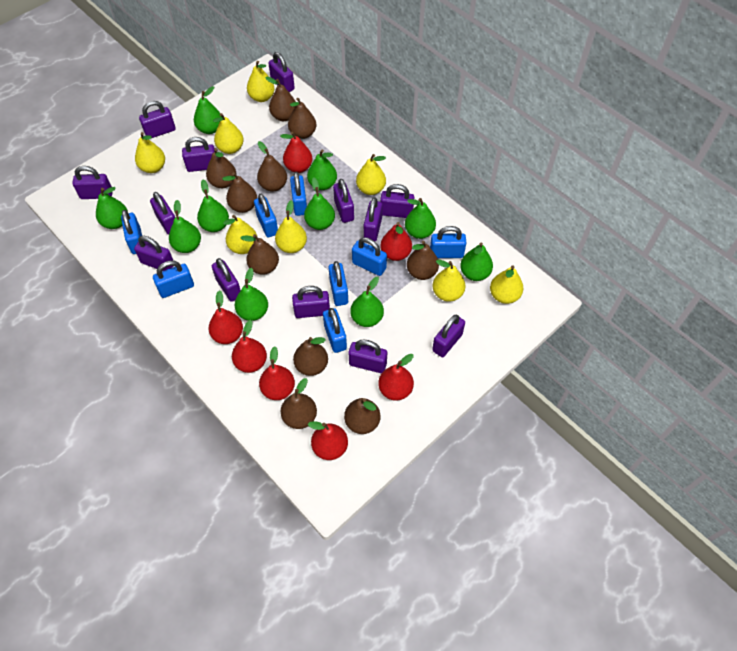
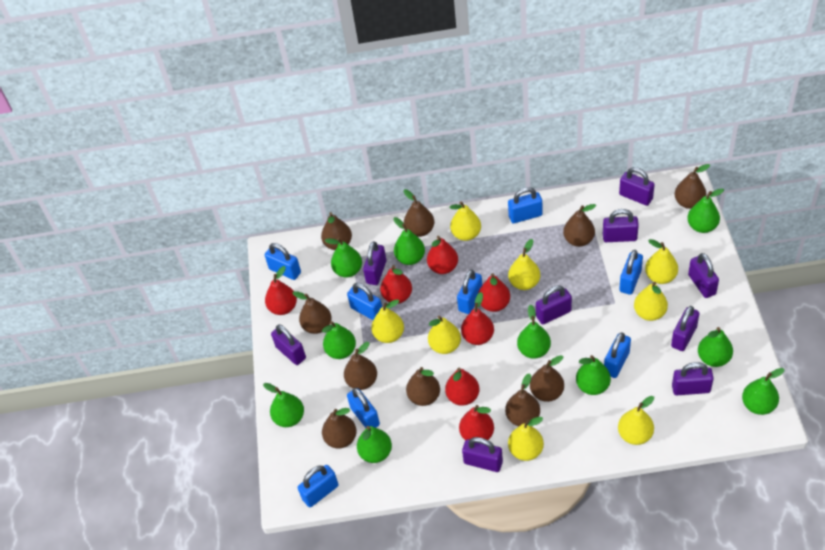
purple padlock: 13 -> 9

